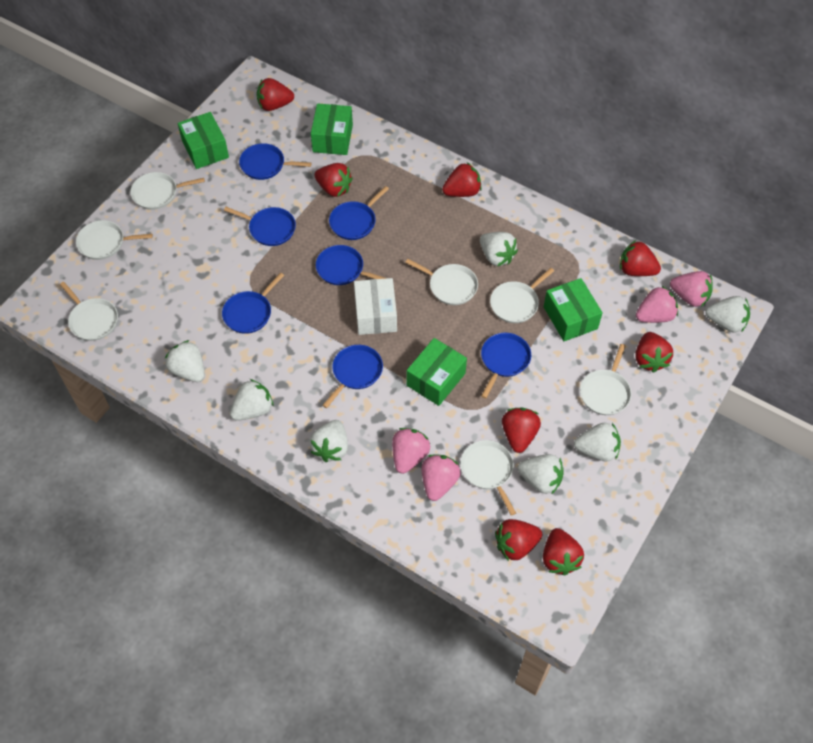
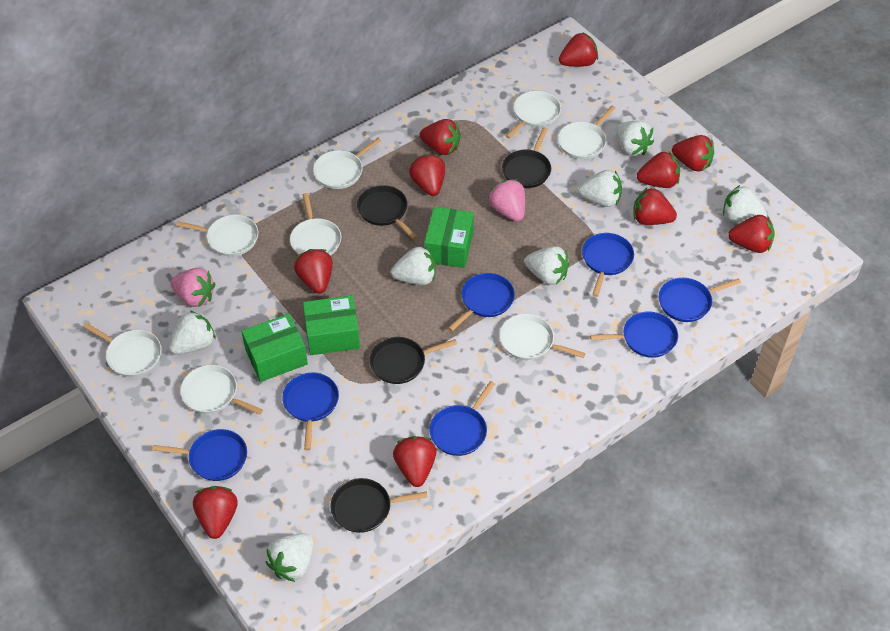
black pan: 0 -> 4
green box: 4 -> 3
pink strawberry: 4 -> 2
red strawberry: 8 -> 10
white box: 1 -> 0
white pan: 7 -> 8

